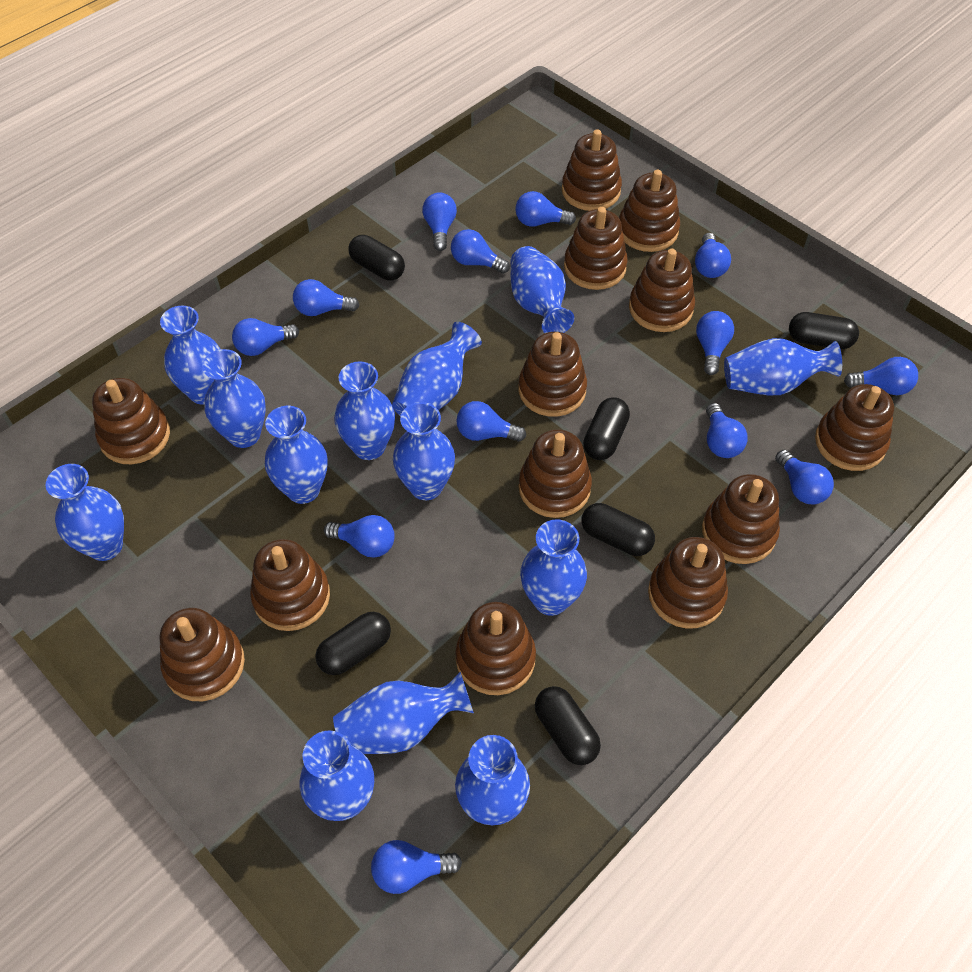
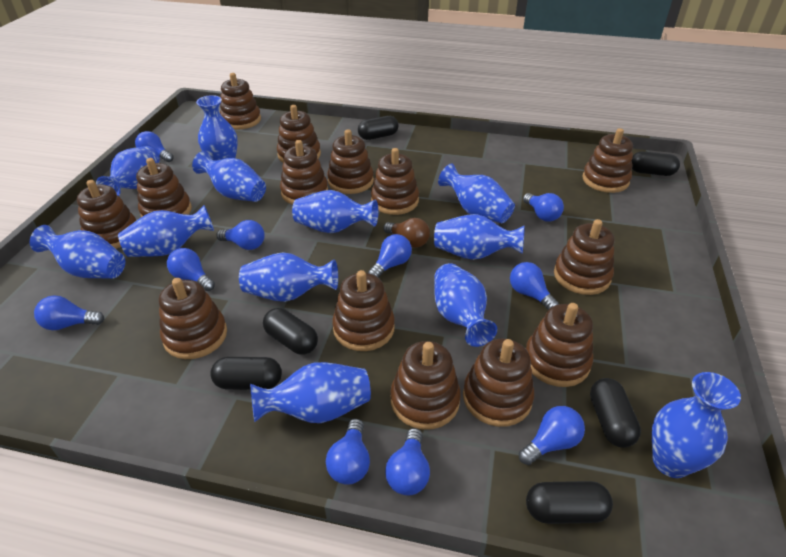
blue light bulb: 13 -> 10
blue vase: 13 -> 12
brown light bulb: 0 -> 1
brown stacking toy: 13 -> 14

